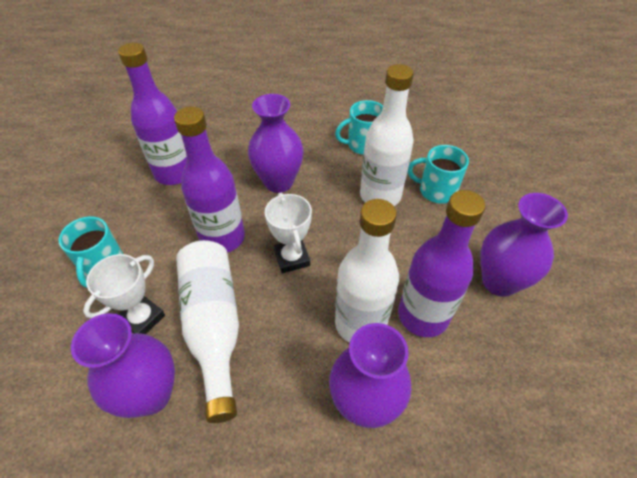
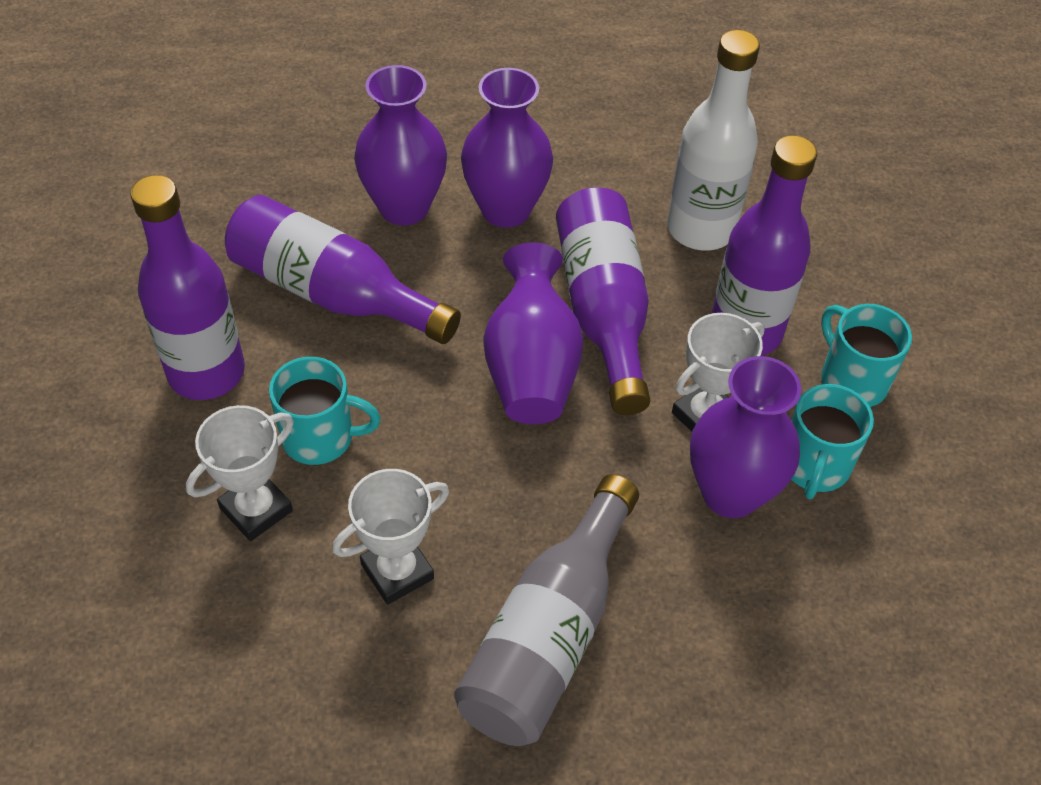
grey bottle: 0 -> 1
purple bottle: 3 -> 4
white bottle: 3 -> 1
white trophy: 2 -> 3

